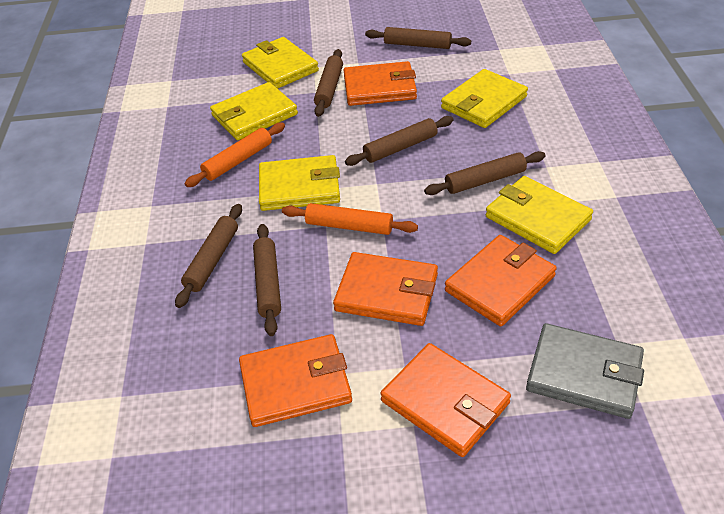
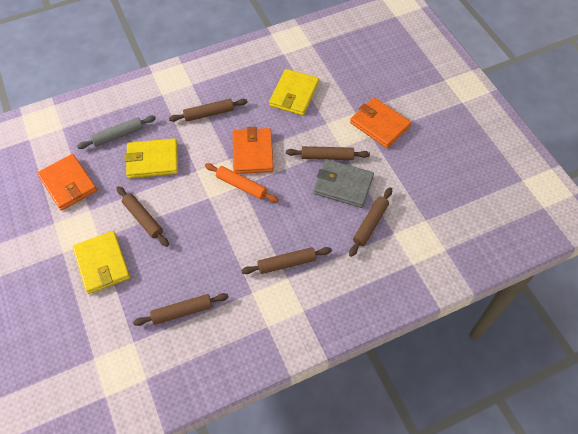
grey rolling pin: 0 -> 1
orange rolling pin: 2 -> 1
orange wallet: 5 -> 3
yellow wallet: 5 -> 3

